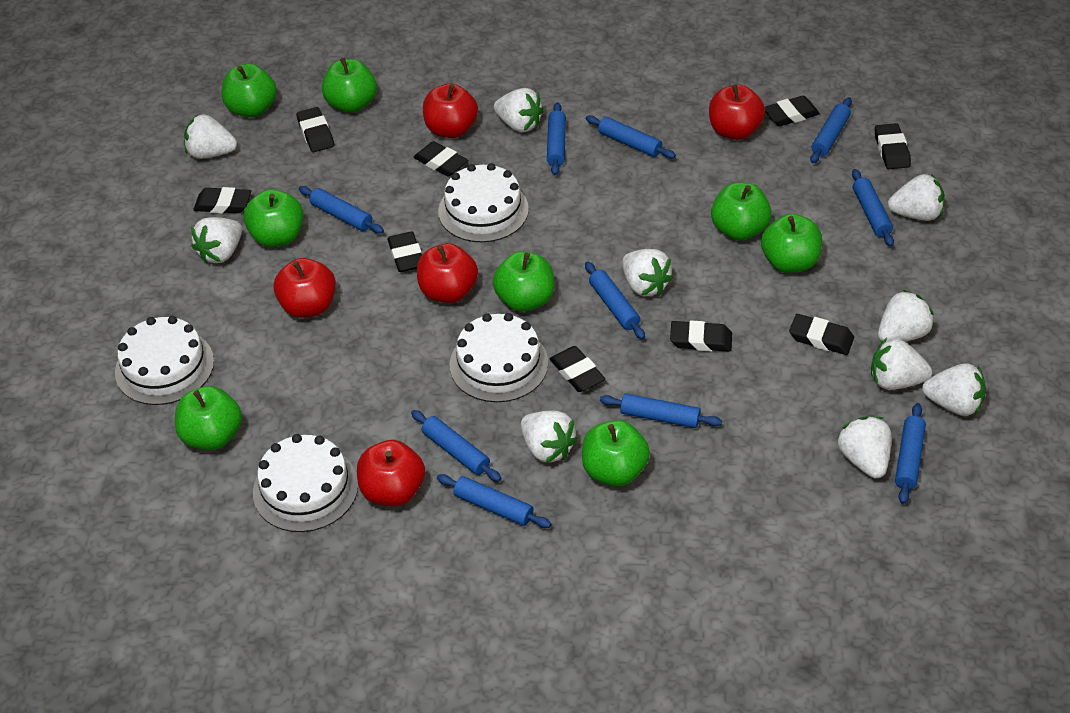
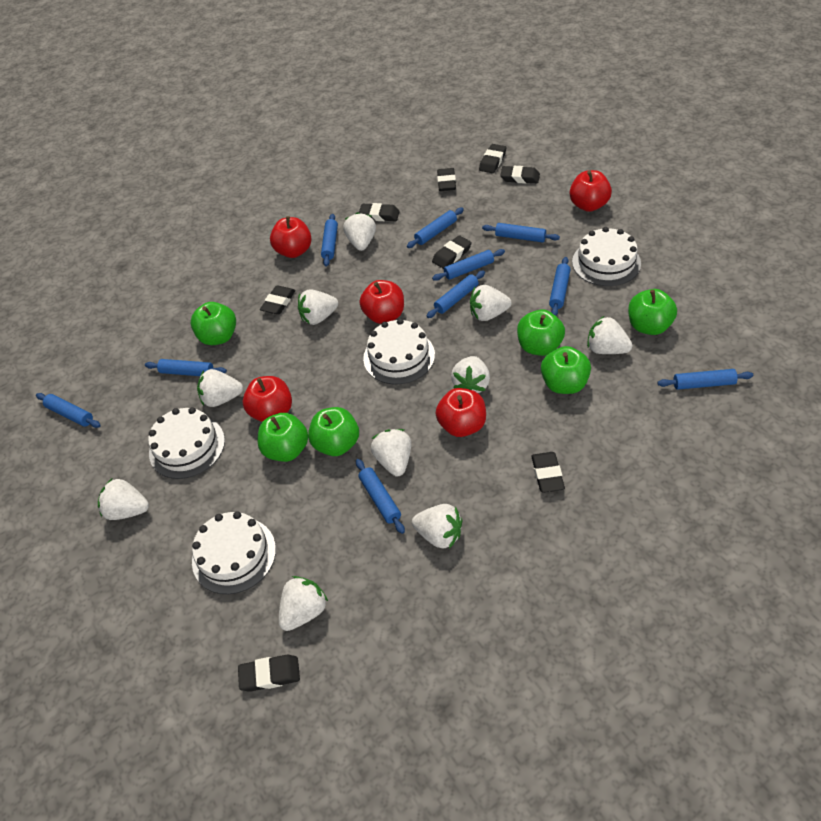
black eraser: 9 -> 8
green apple: 8 -> 6

